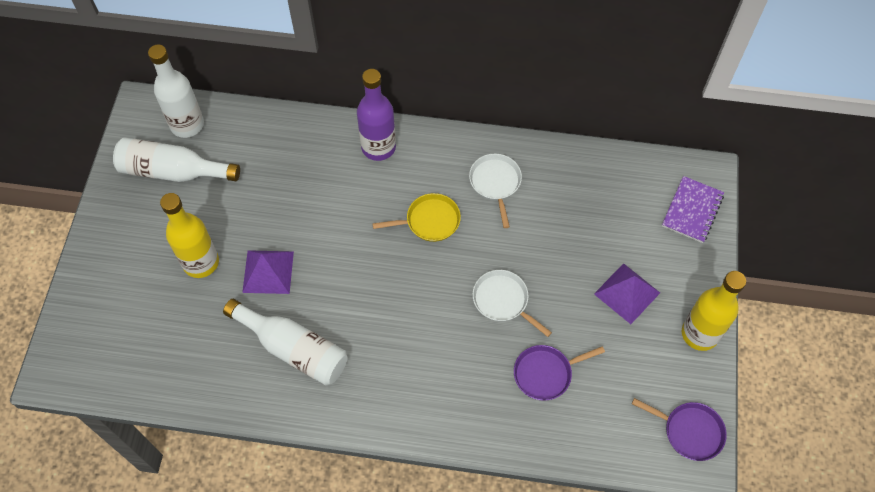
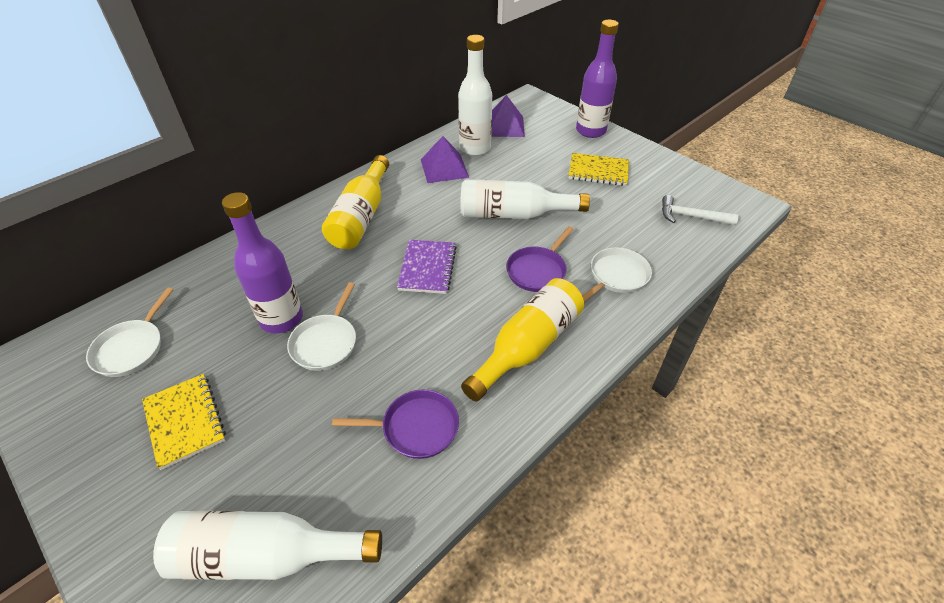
purple bottle: 1 -> 2
white hammer: 0 -> 1
white pan: 2 -> 3
yellow notebook: 0 -> 2
yellow pan: 1 -> 0

